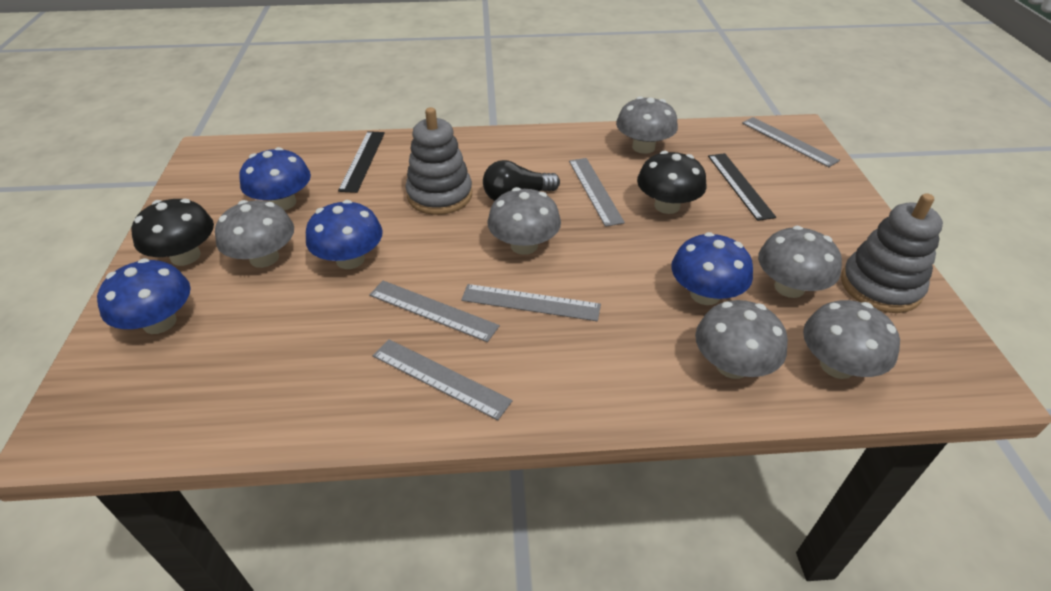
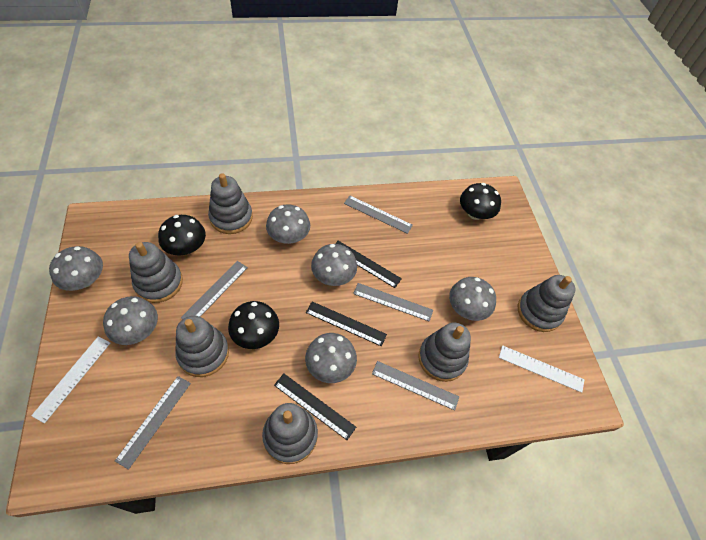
black light bulb: 1 -> 0
black mushroom: 2 -> 3
black ruler: 2 -> 3
blue mushroom: 4 -> 0
grey stacking toy: 2 -> 6
white ruler: 0 -> 2

